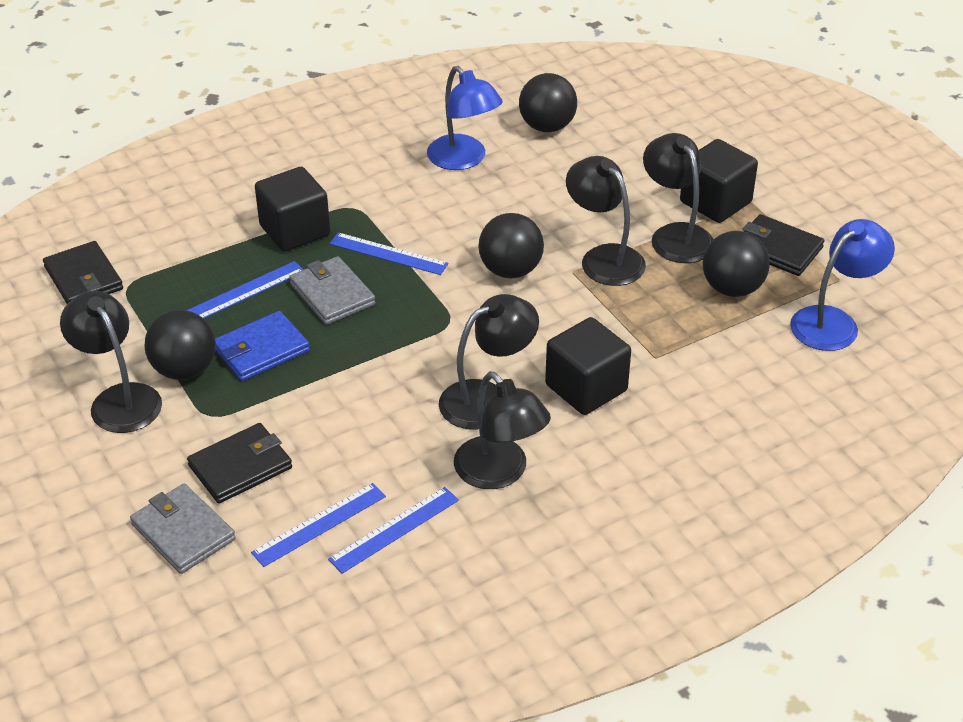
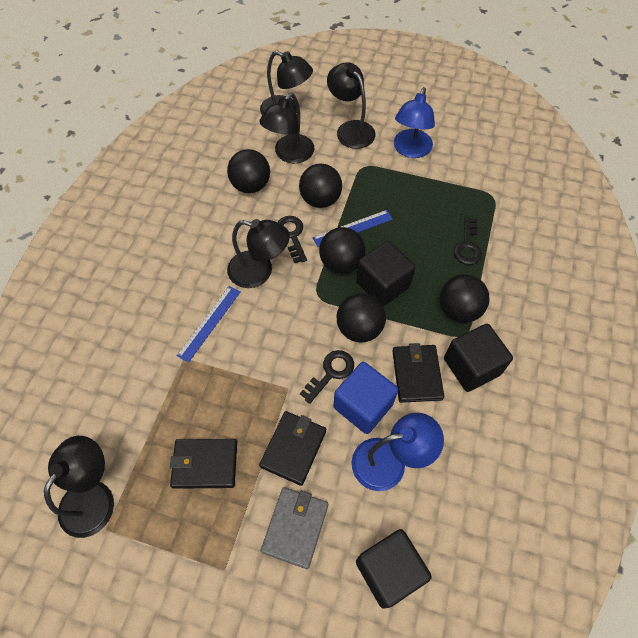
black ball: 4 -> 5
black key: 0 -> 3
blue cube: 0 -> 1
blue ruler: 4 -> 2
blue wallet: 1 -> 0
grey wallet: 2 -> 1

